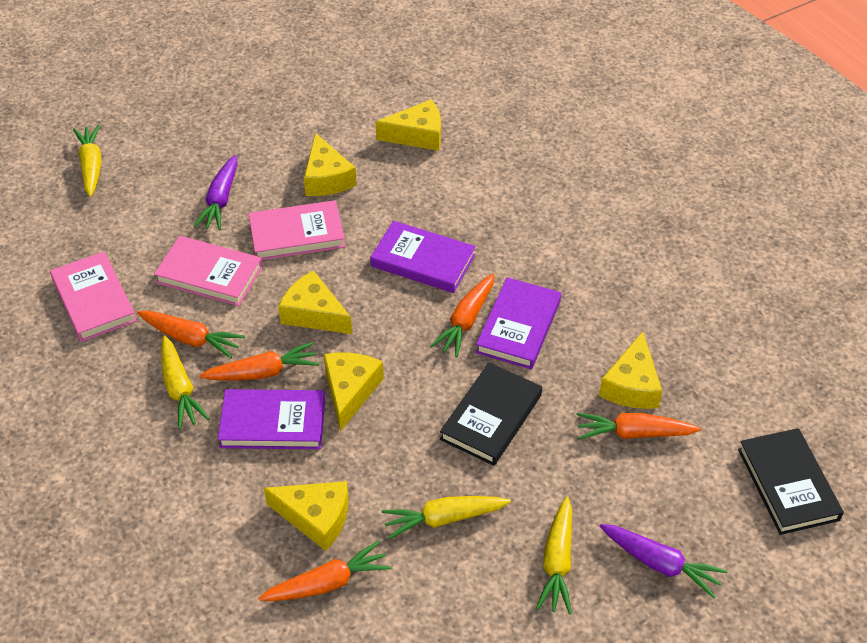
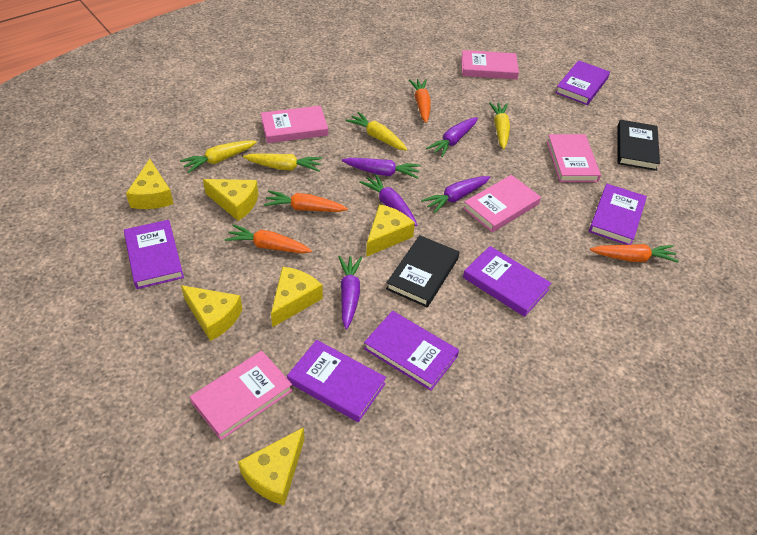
orange carrot: 5 -> 4
pink book: 3 -> 5
purple book: 3 -> 6
purple carrot: 2 -> 5

